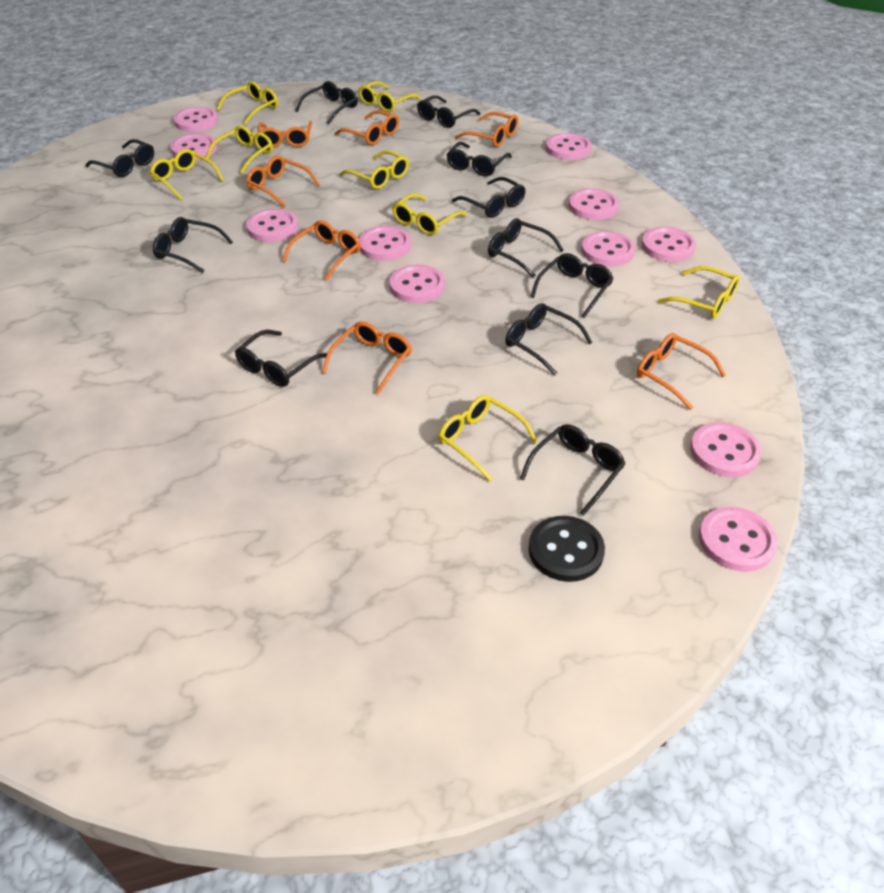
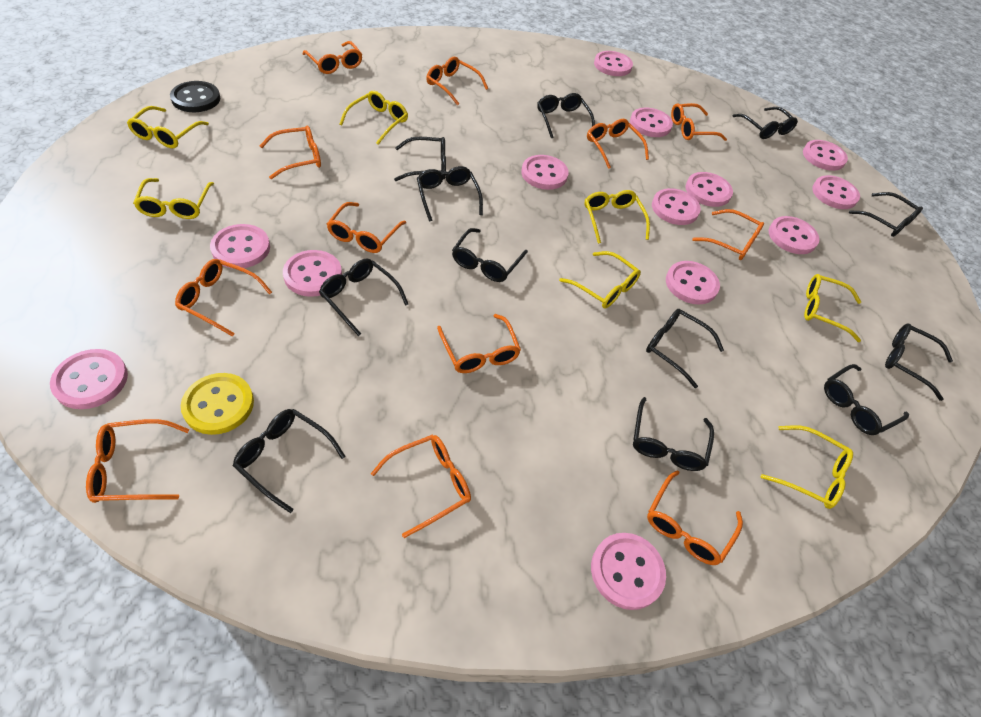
black glasses: 11 -> 12
orange glasses: 7 -> 12
pink button: 11 -> 13
yellow button: 0 -> 1
yellow glasses: 8 -> 7

